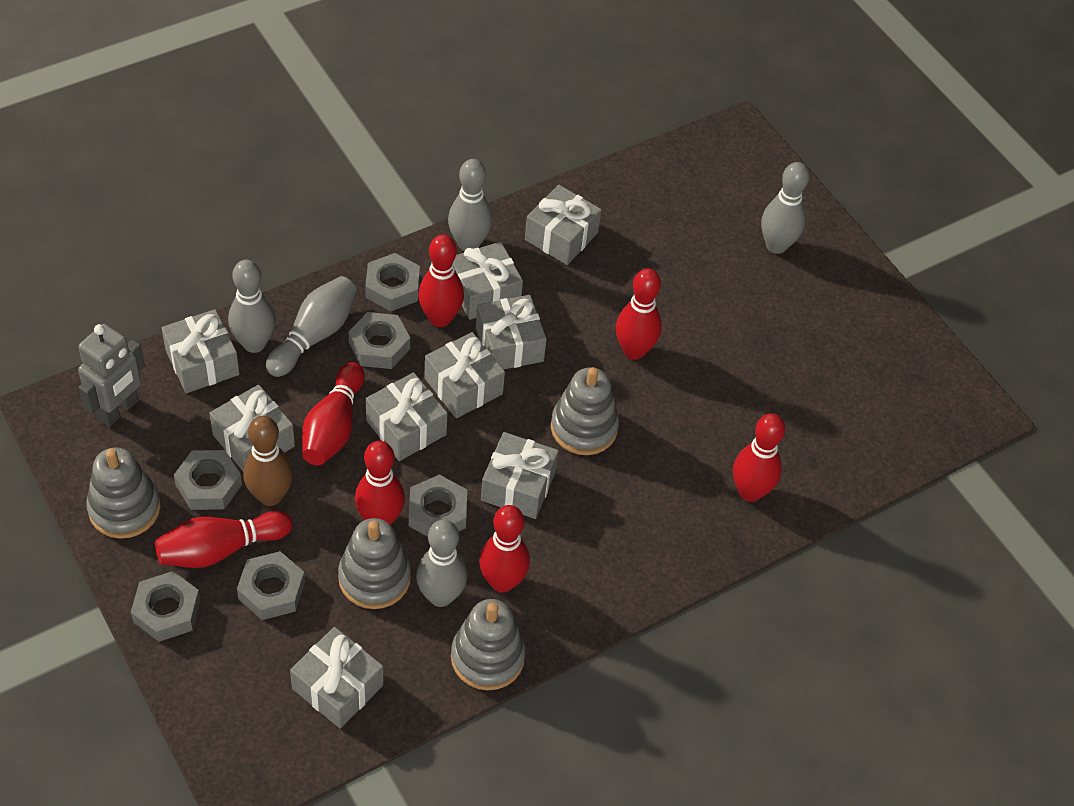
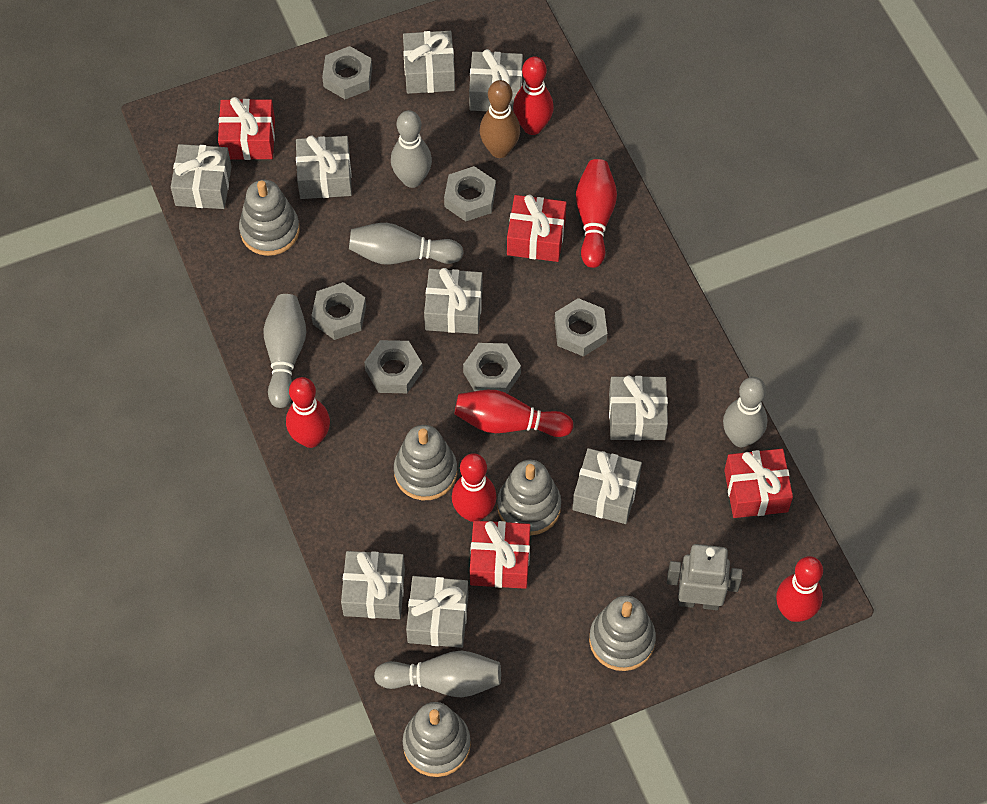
grey stacking toy: 4 -> 5
red bowling pin: 7 -> 6
red gift: 0 -> 4

